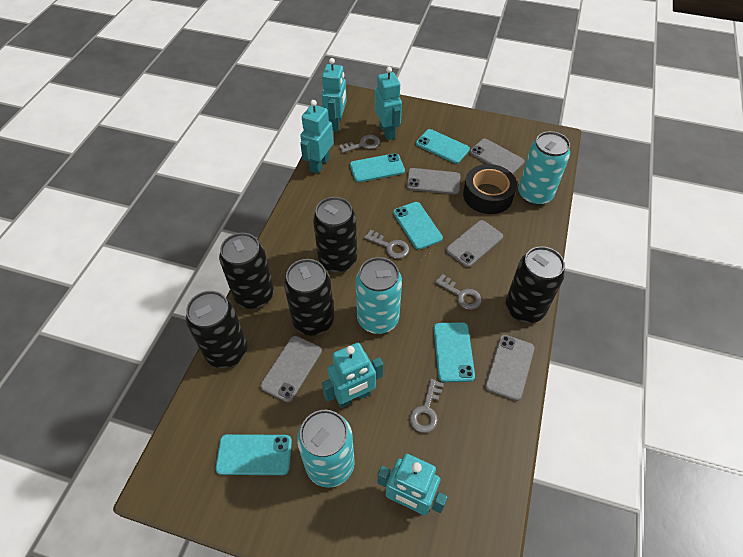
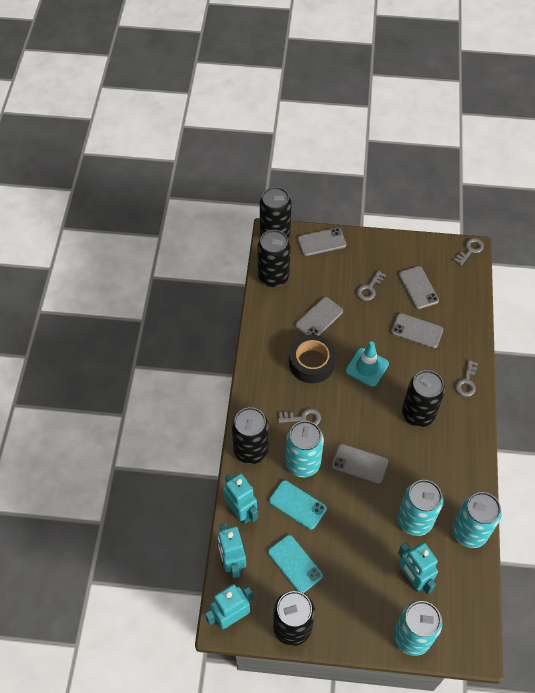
turquoise can: 3 -> 4
turquoise phone: 5 -> 2
turquoise robot: 5 -> 4
turquoise traffic cone: 0 -> 1

